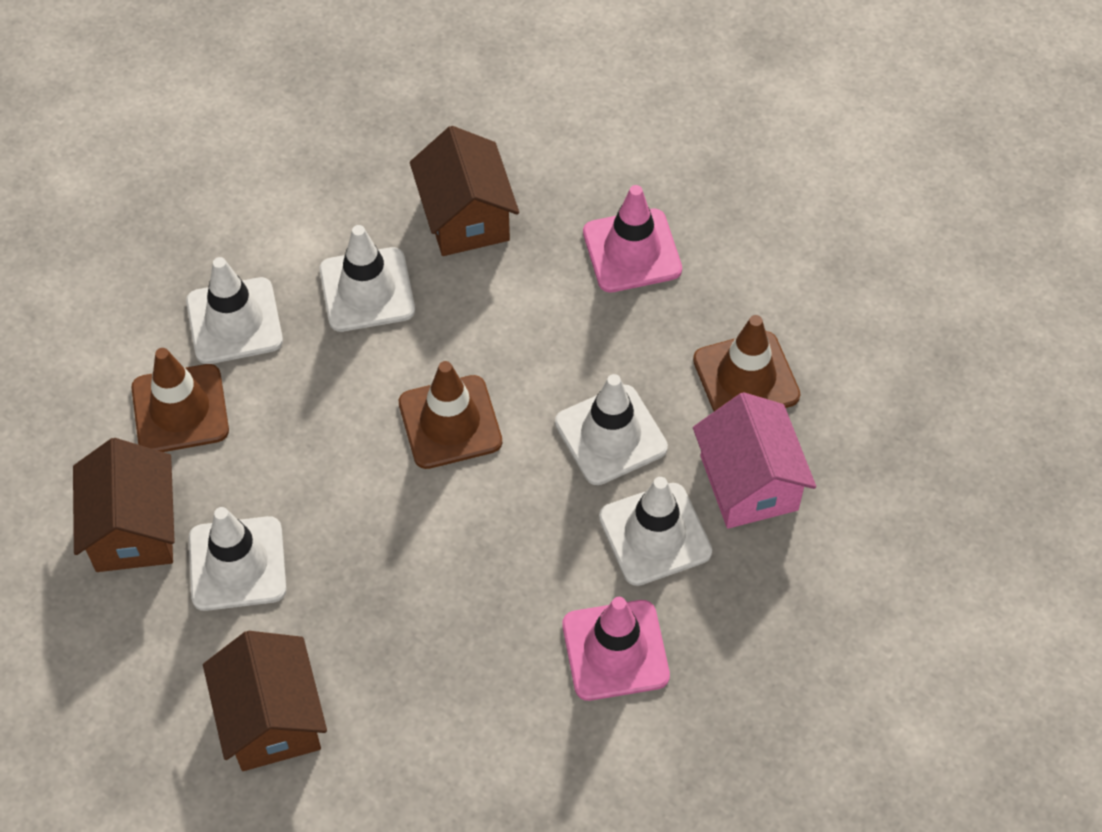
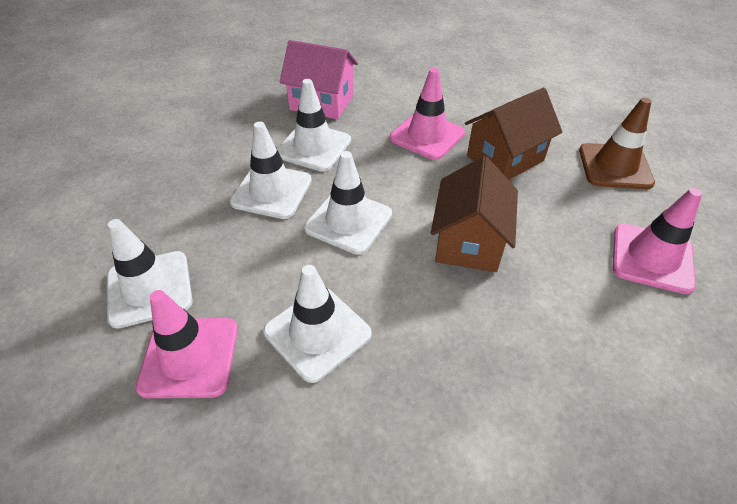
brown house: 3 -> 2
brown traffic cone: 3 -> 1
pink traffic cone: 2 -> 3

